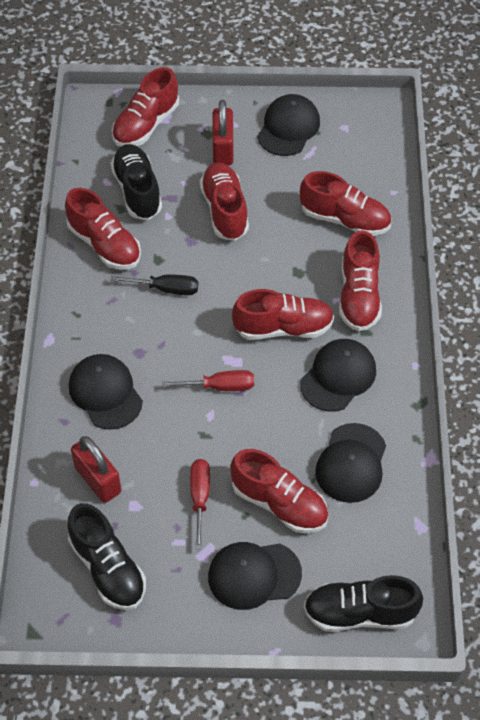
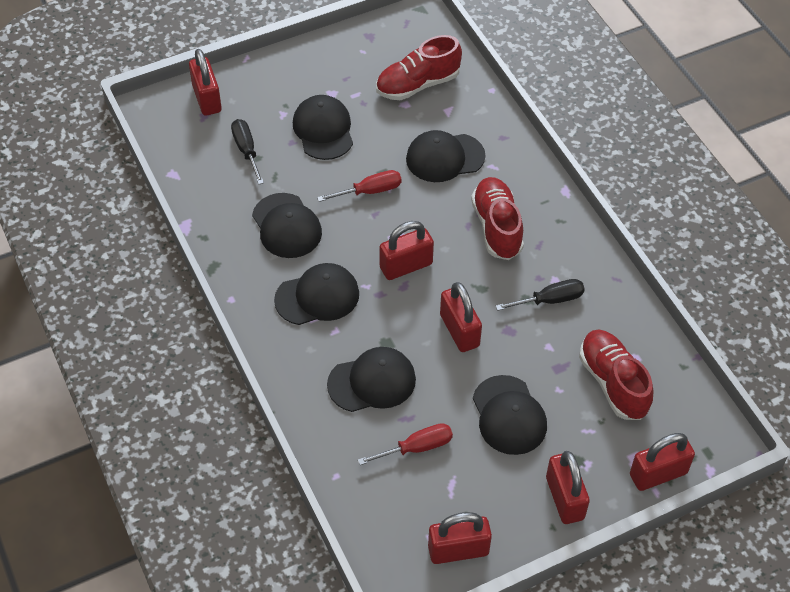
black cap: 5 -> 6
black screwdriver: 1 -> 2
black shoe: 3 -> 0
red padlock: 2 -> 6
red shoe: 7 -> 3

